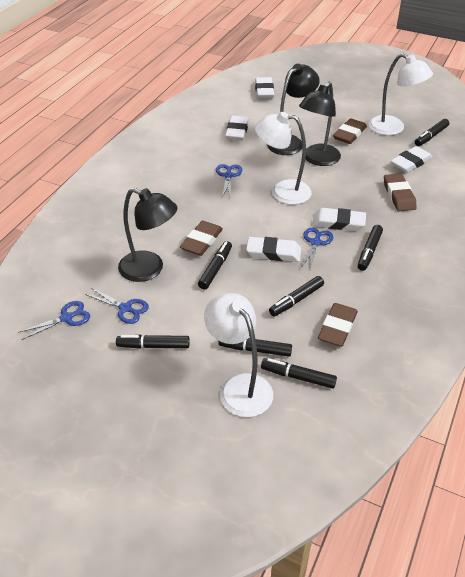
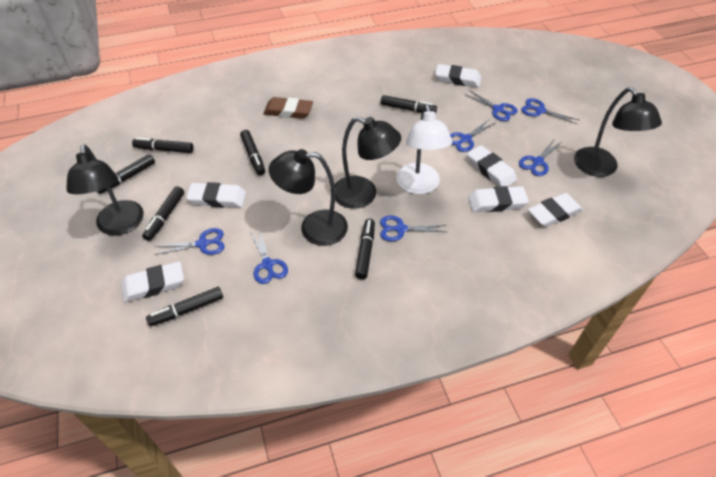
black lamp: 3 -> 4
blue scissors: 4 -> 7
brown eraser: 4 -> 1
white eraser: 5 -> 6
white lamp: 3 -> 1

